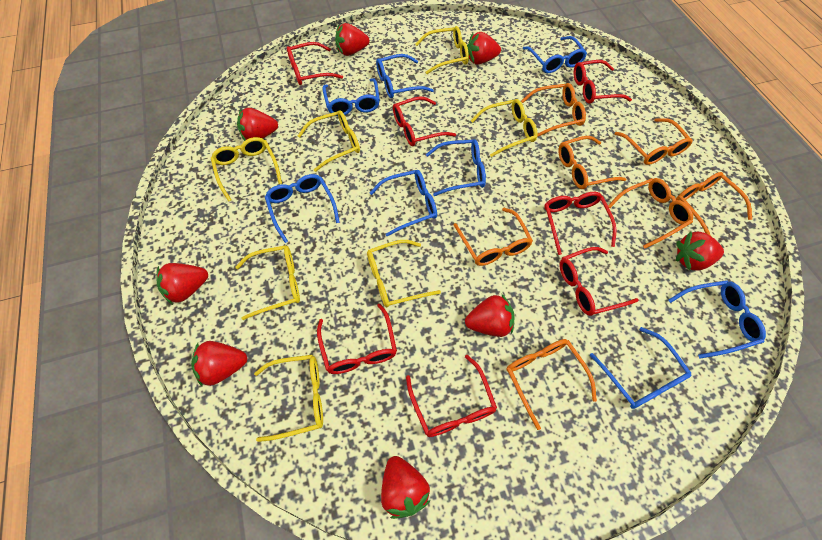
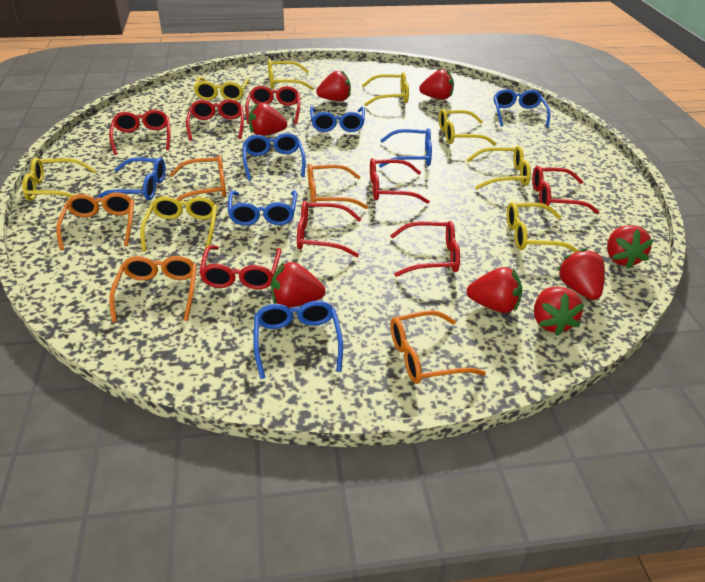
blue glasses: 8 -> 7
orange glasses: 7 -> 5
red glasses: 7 -> 8
yellow glasses: 7 -> 8

